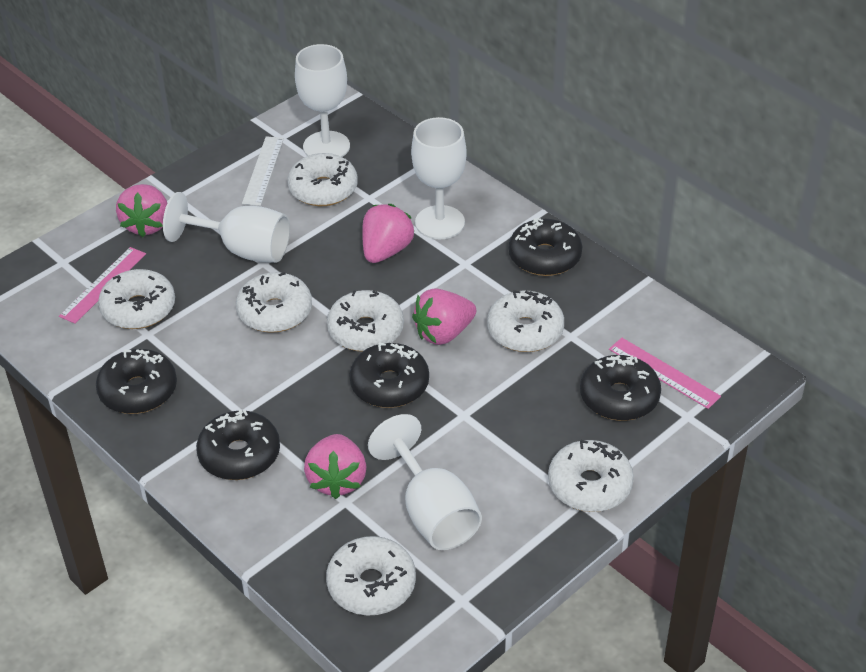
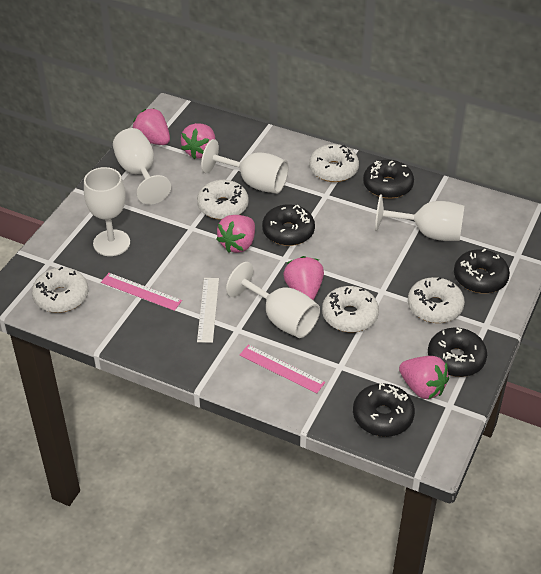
pink strawberry: 4 -> 5
white donut: 7 -> 5
white goblet: 4 -> 5

